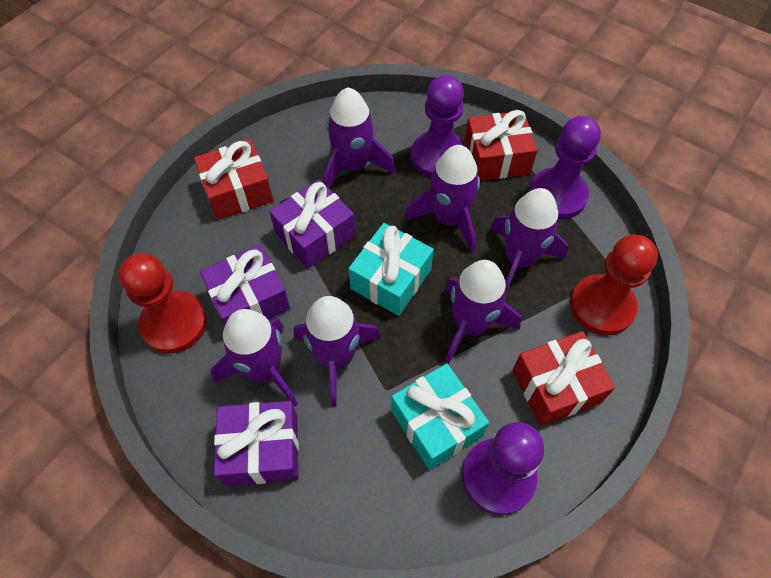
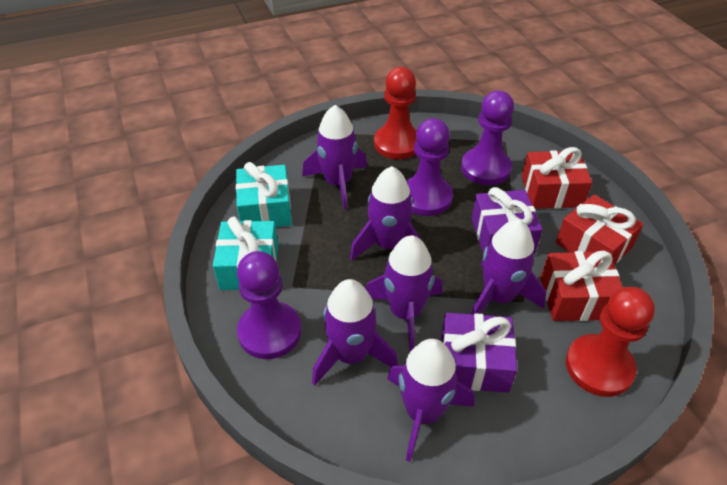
purple gift: 3 -> 2

